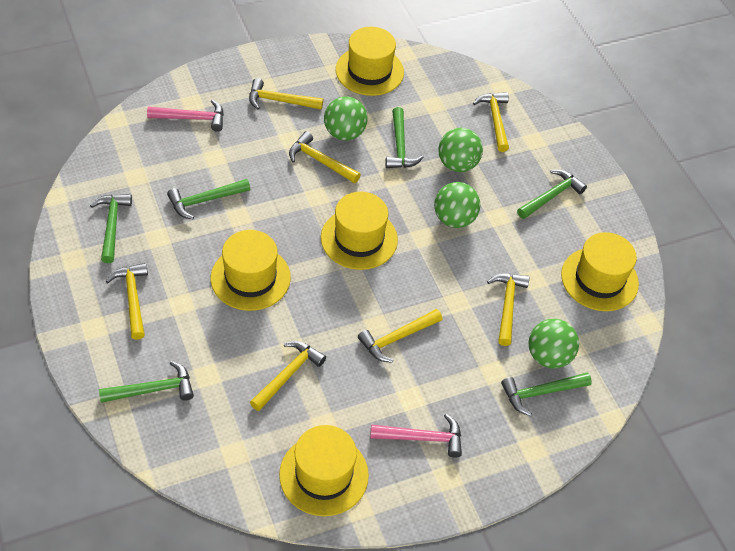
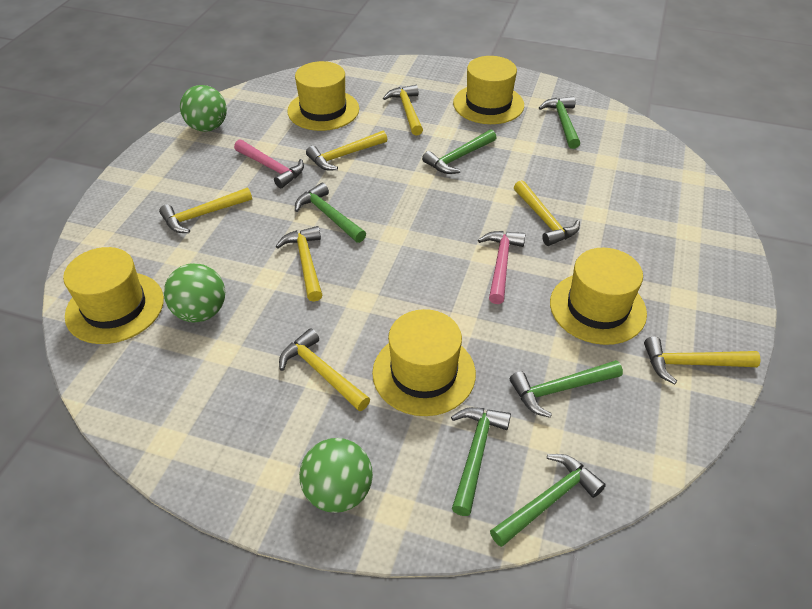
green ball: 4 -> 3

